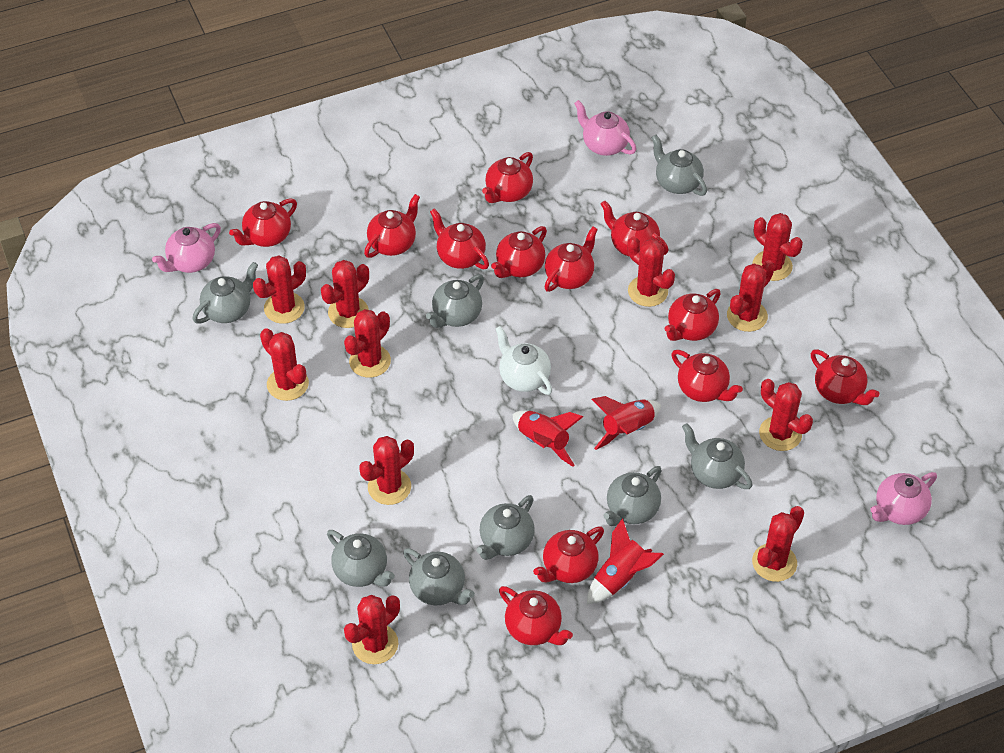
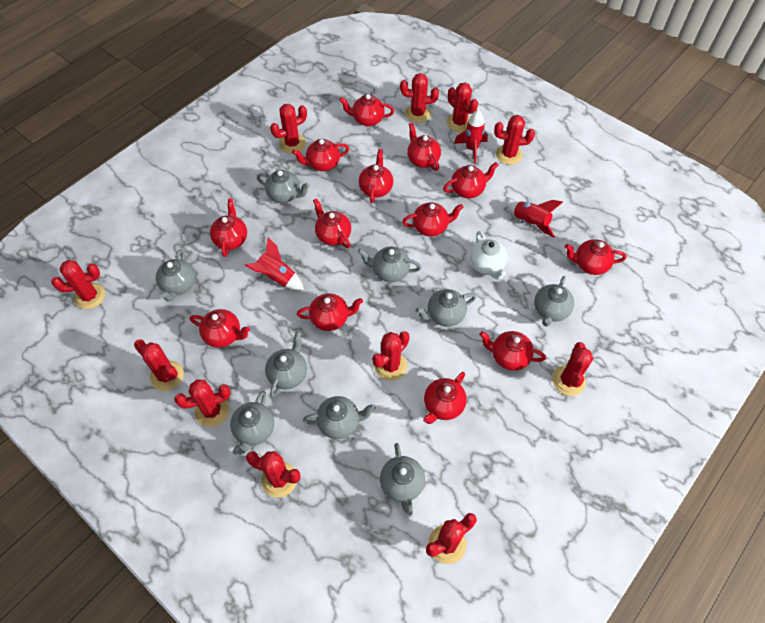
grey teapot: 8 -> 9
pink teapot: 3 -> 0
red teapot: 12 -> 13

